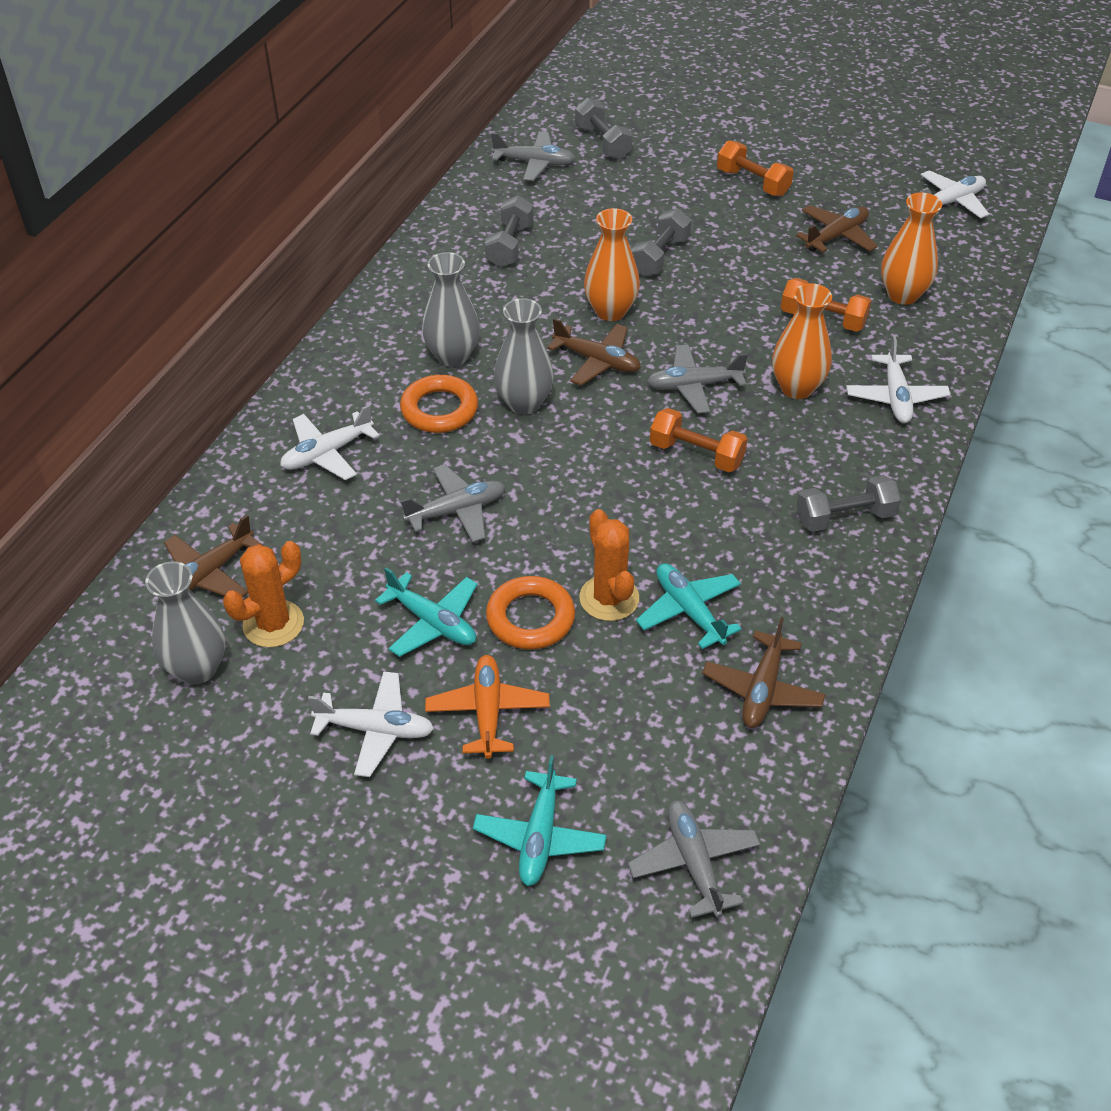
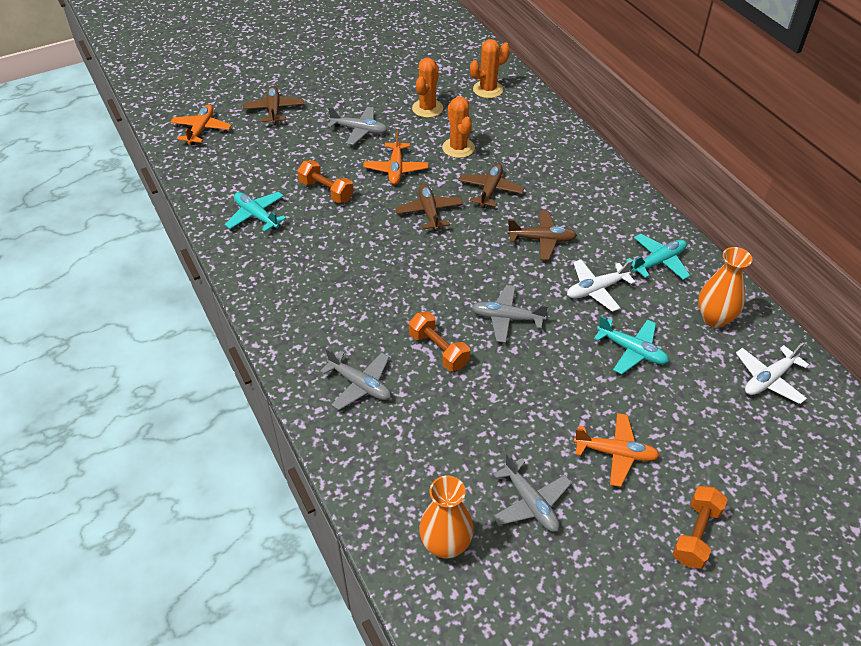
grey dumbbell: 4 -> 0
grey vase: 3 -> 0
orange cactus: 2 -> 3
orange plane: 1 -> 3
orange ring: 2 -> 0
orange vase: 3 -> 2
white plane: 4 -> 2

